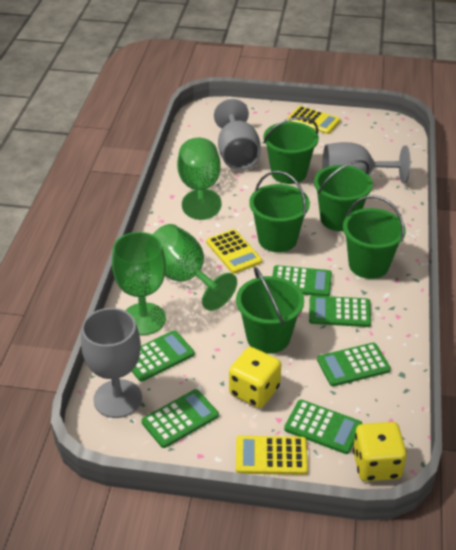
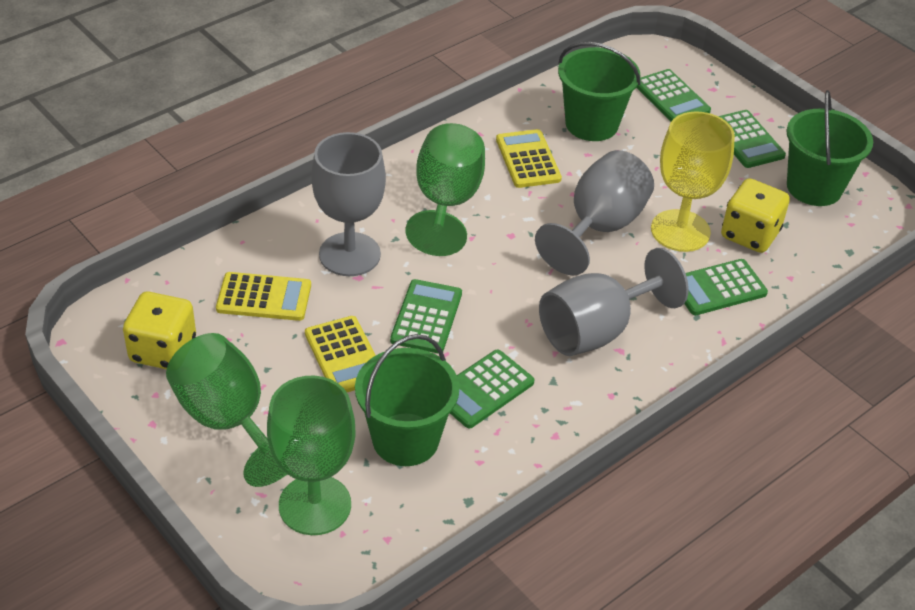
green bucket: 5 -> 3
green calculator: 6 -> 5
yellow goblet: 0 -> 1

